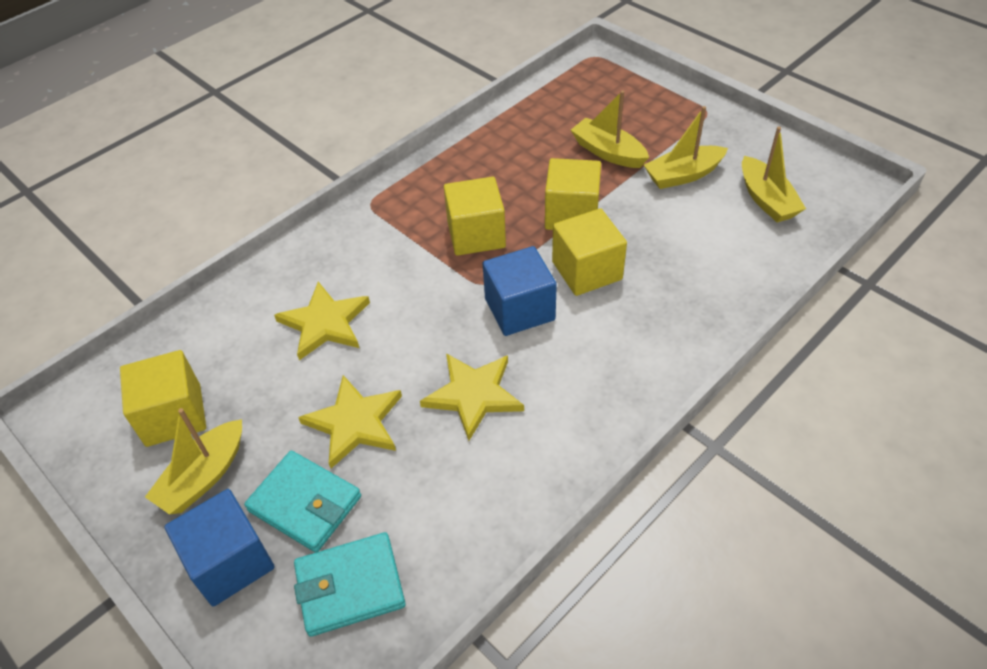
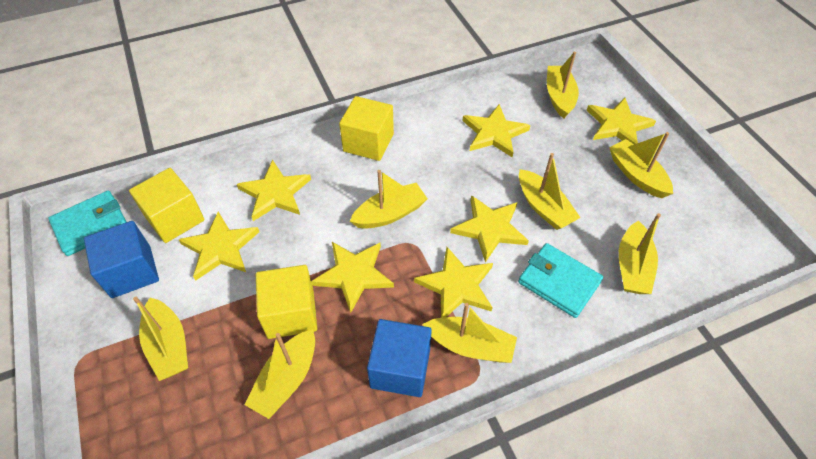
yellow boat: 4 -> 8
yellow cube: 4 -> 3
yellow star: 3 -> 7

